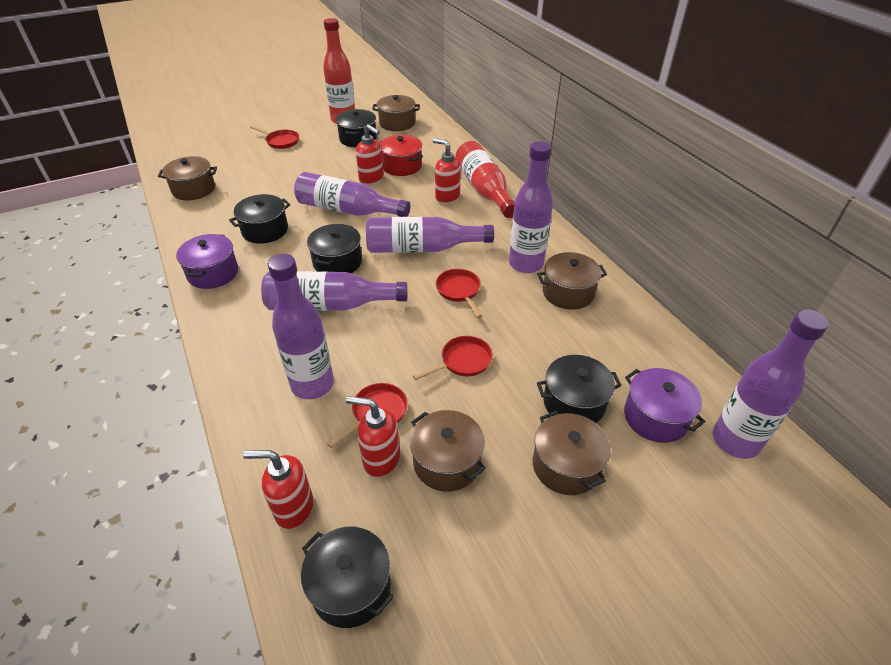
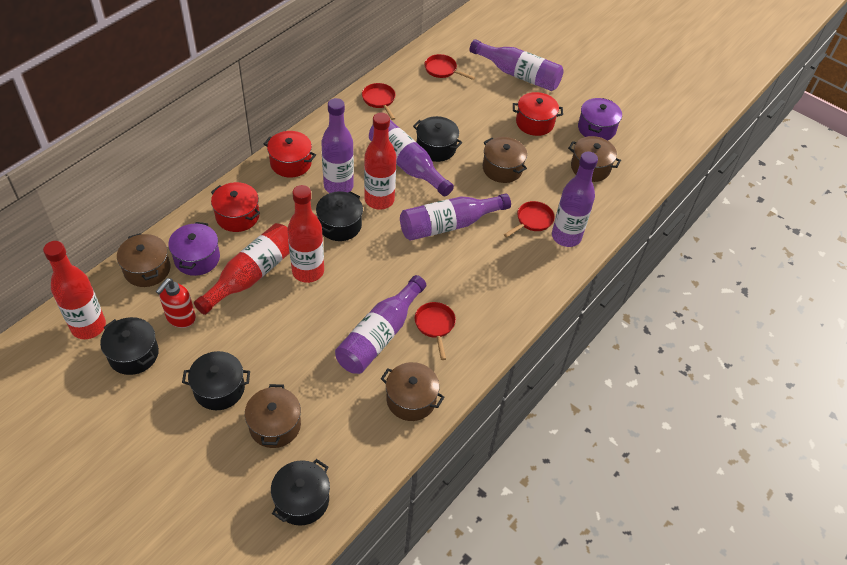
red bottle: 2 -> 4
red pot: 1 -> 3
red soap dispenser: 4 -> 1

